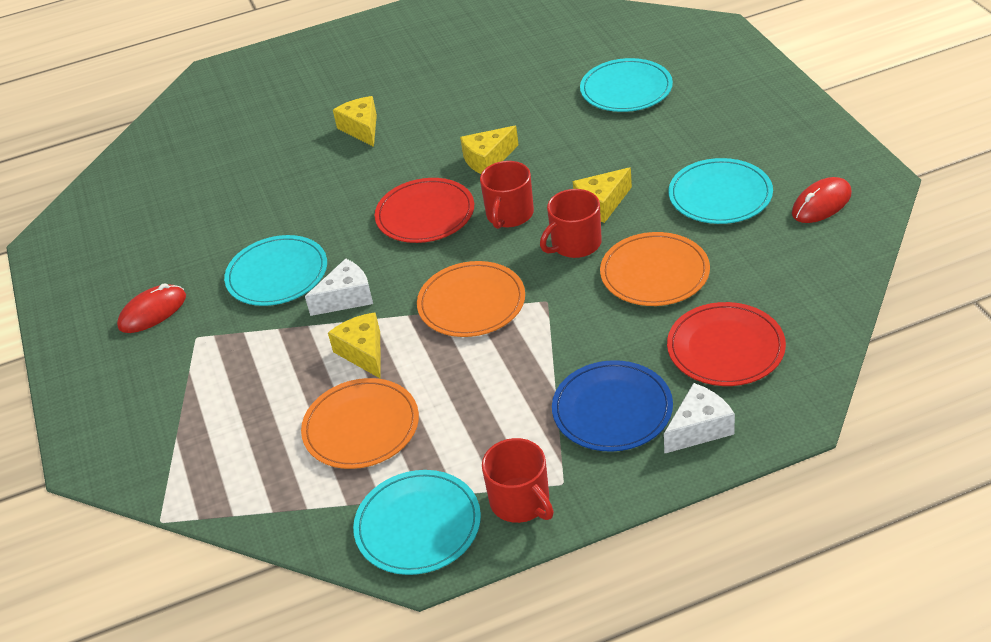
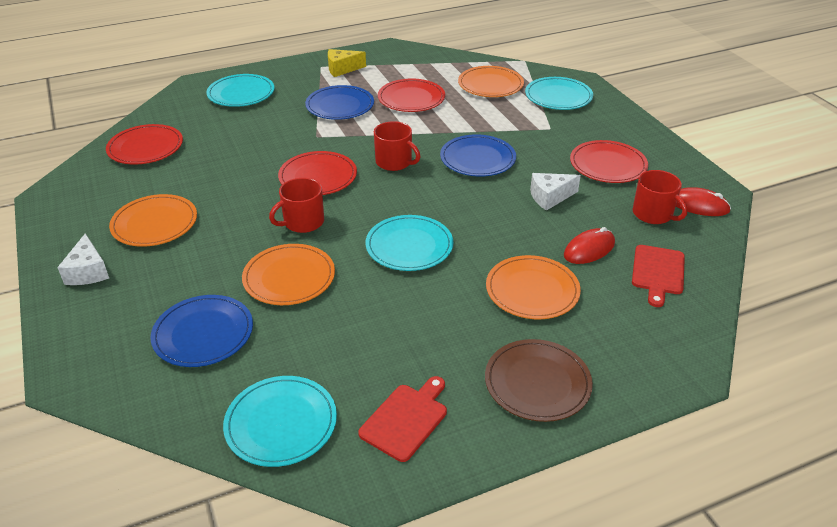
blue plate: 1 -> 3
brown plate: 0 -> 1
orange plate: 3 -> 4
red cutting board: 0 -> 2
red plate: 2 -> 4
yellow cheese: 4 -> 1

